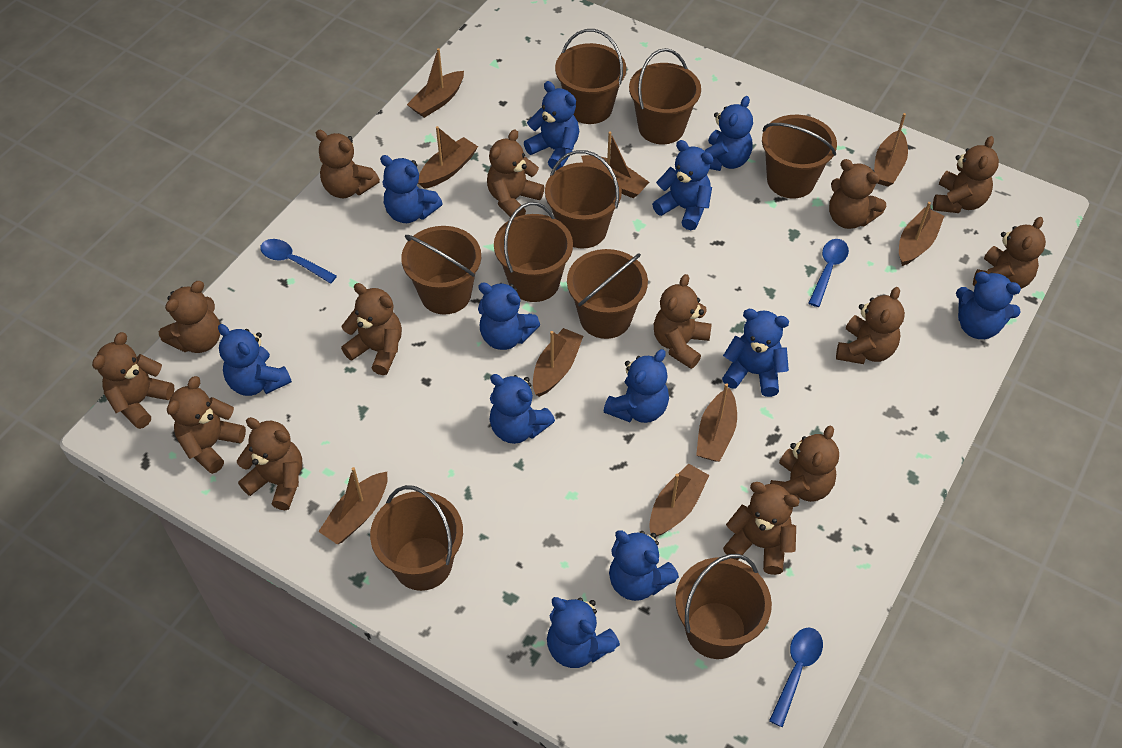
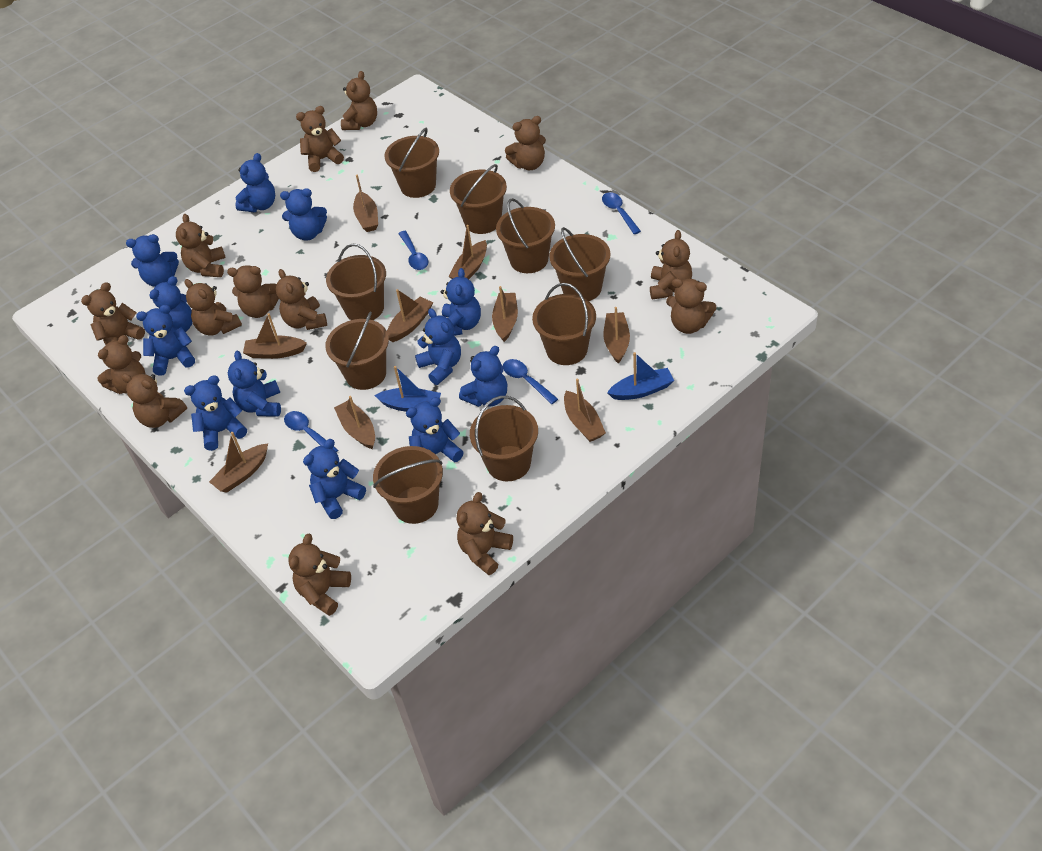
blue boat: 0 -> 2
blue spoon: 3 -> 4

